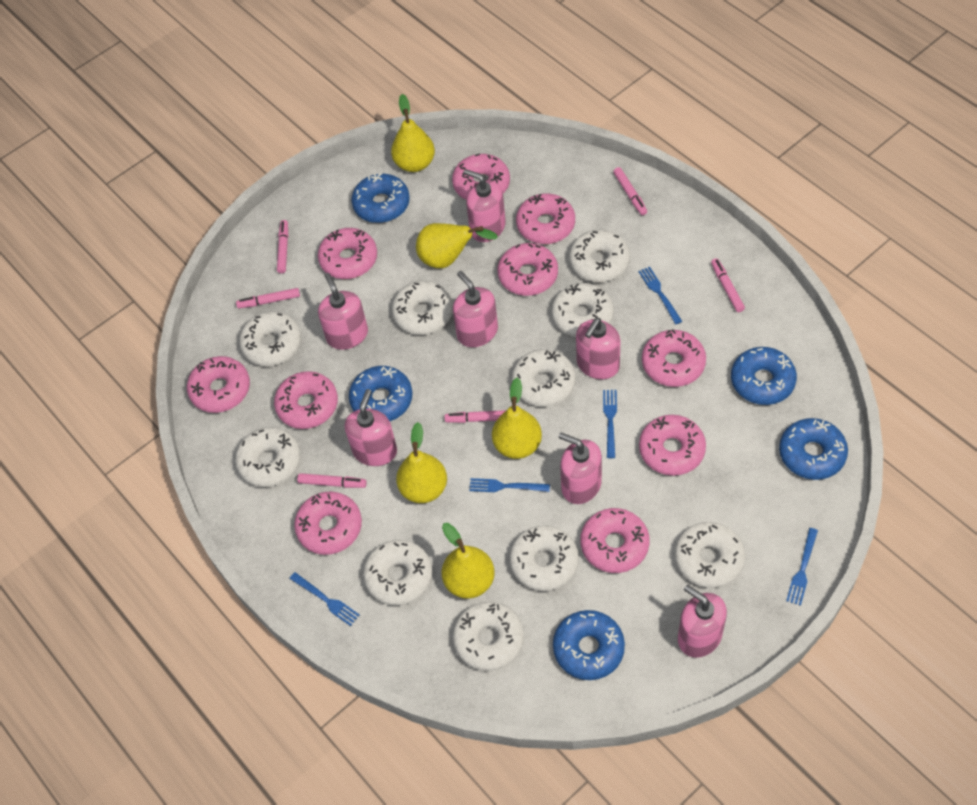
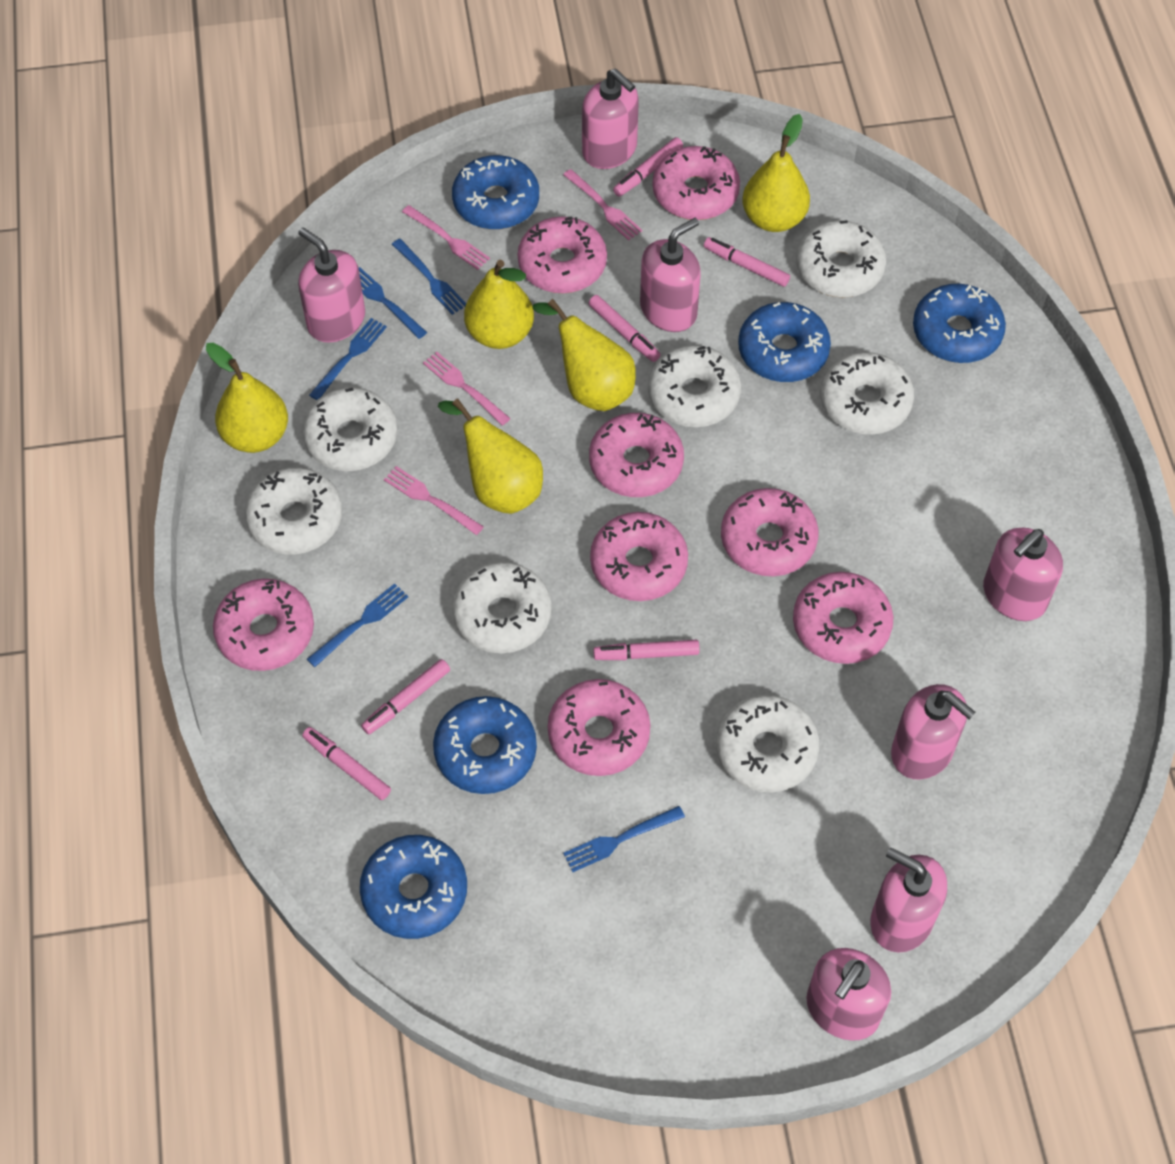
pink donut: 10 -> 8
pink fork: 0 -> 4
white donut: 10 -> 7

